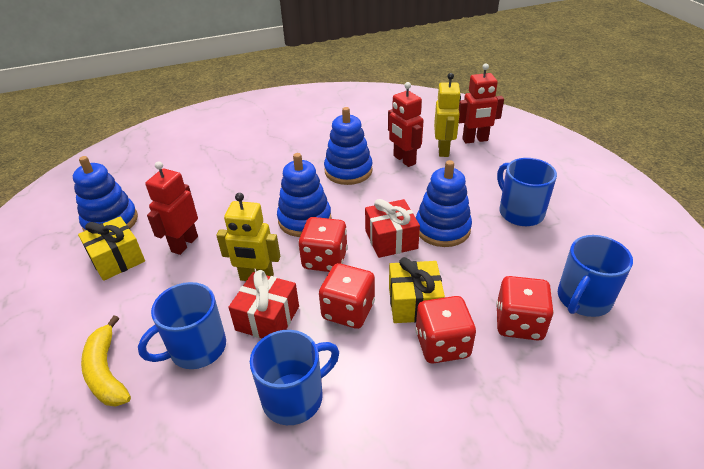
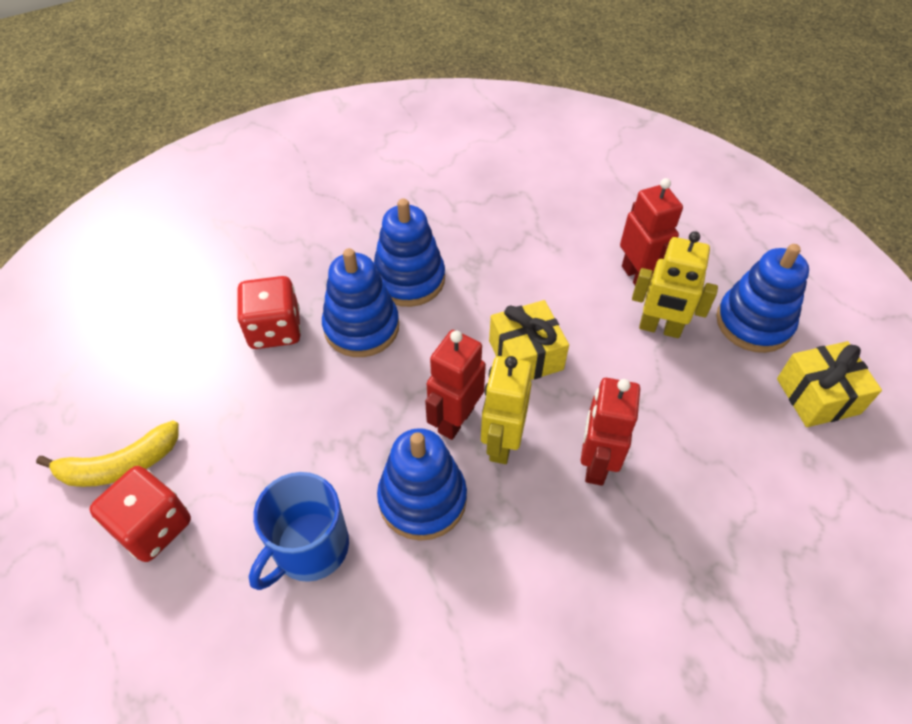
blue mug: 4 -> 1
red dice: 4 -> 2
red gift: 2 -> 0

